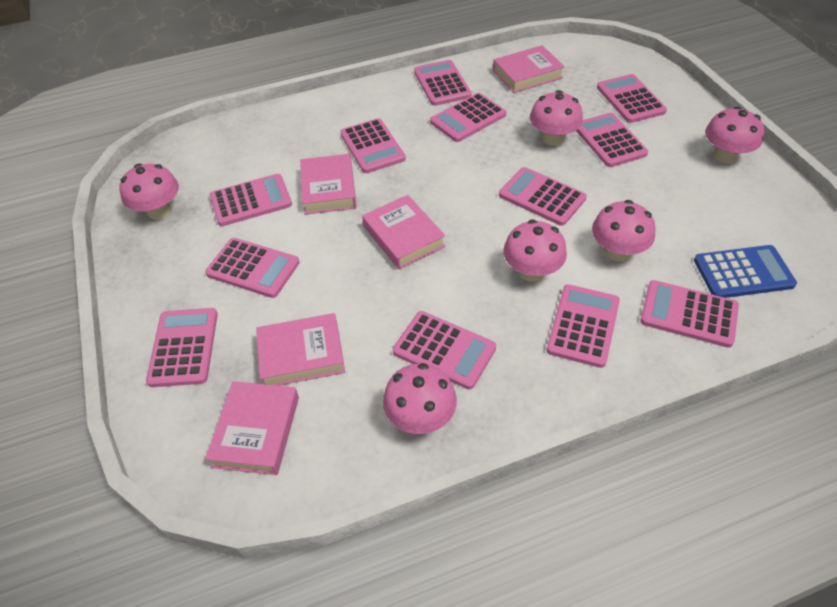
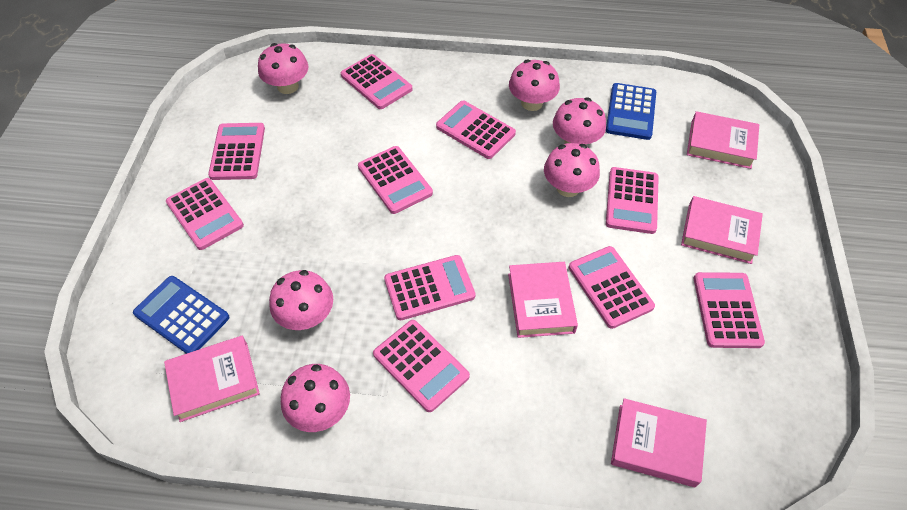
blue calculator: 1 -> 2
pink calculator: 12 -> 10

